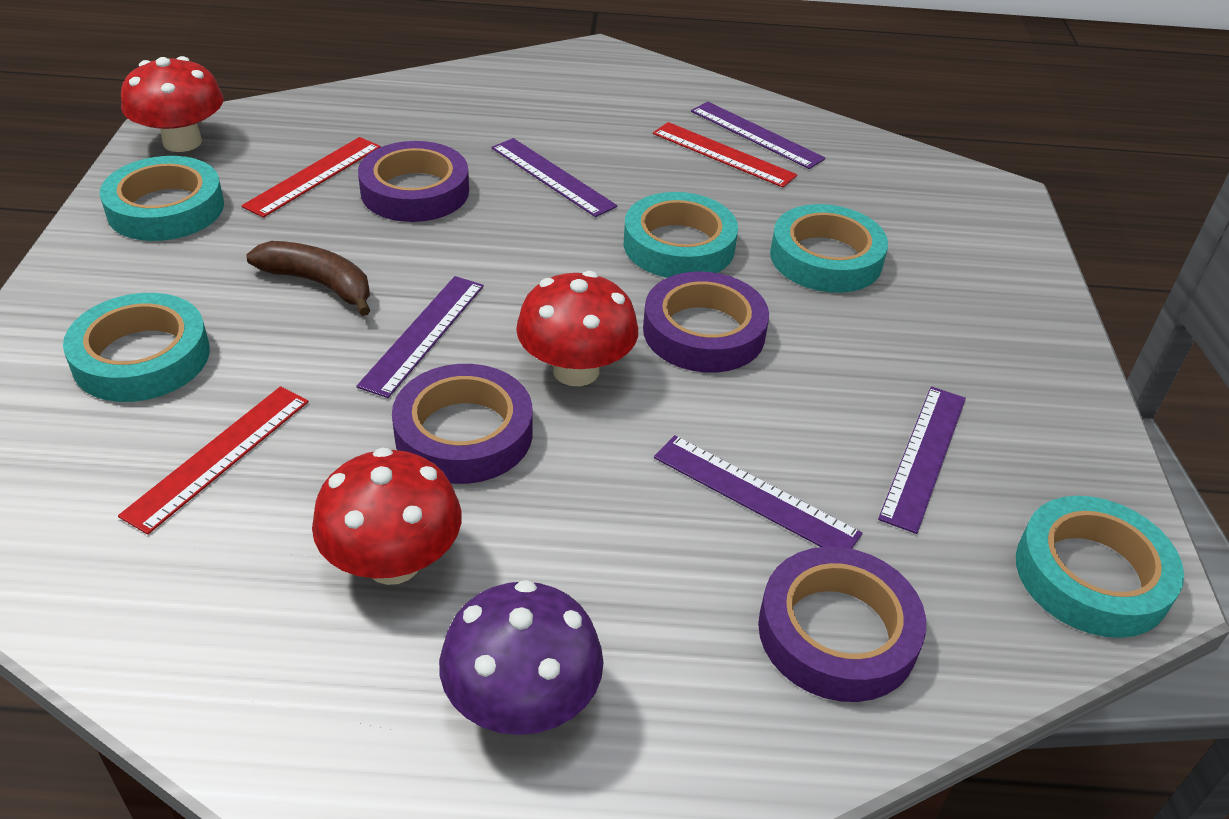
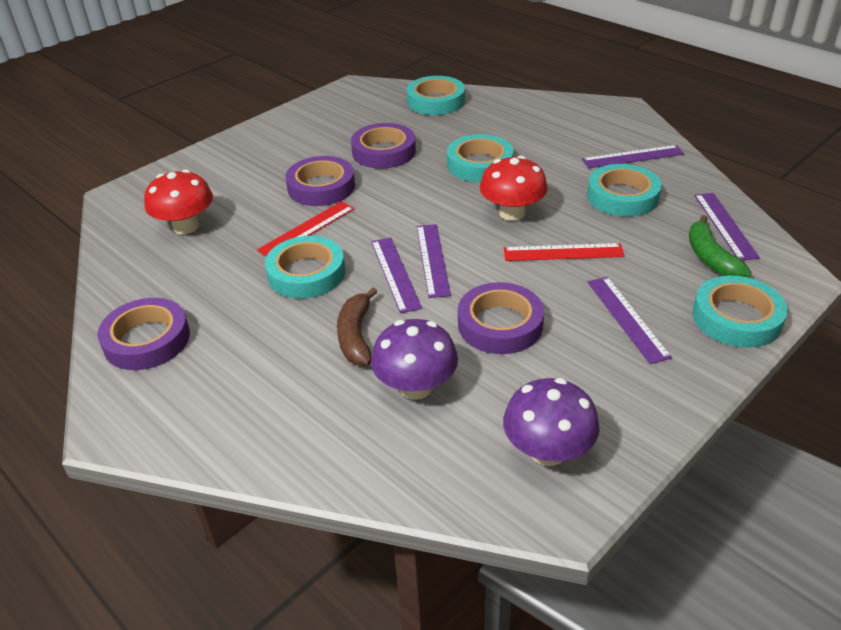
green banana: 0 -> 1
purple mushroom: 1 -> 2
red mushroom: 3 -> 2
red ruler: 3 -> 2

